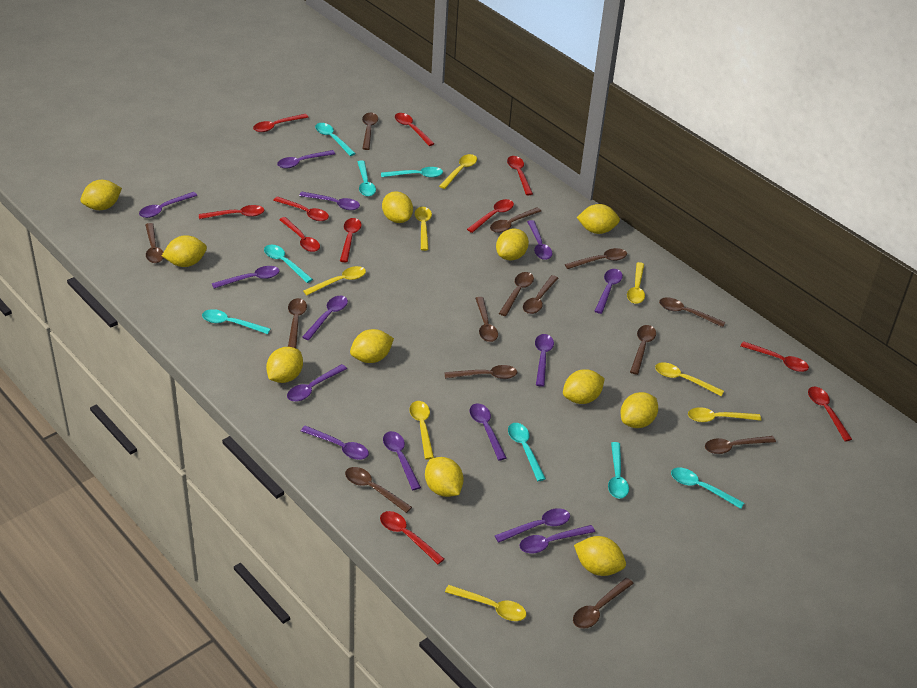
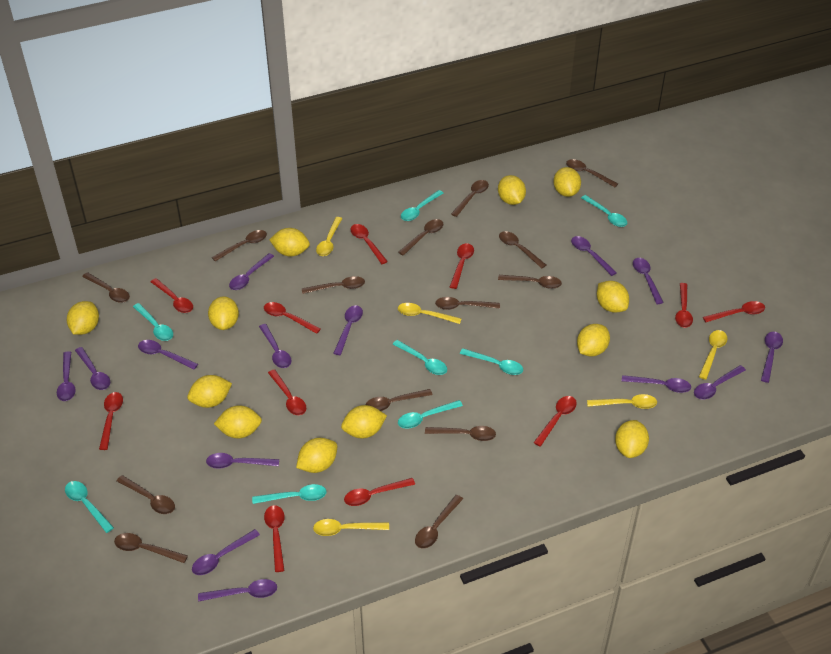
yellow lemon: 11 -> 12
yellow spoon: 8 -> 5

